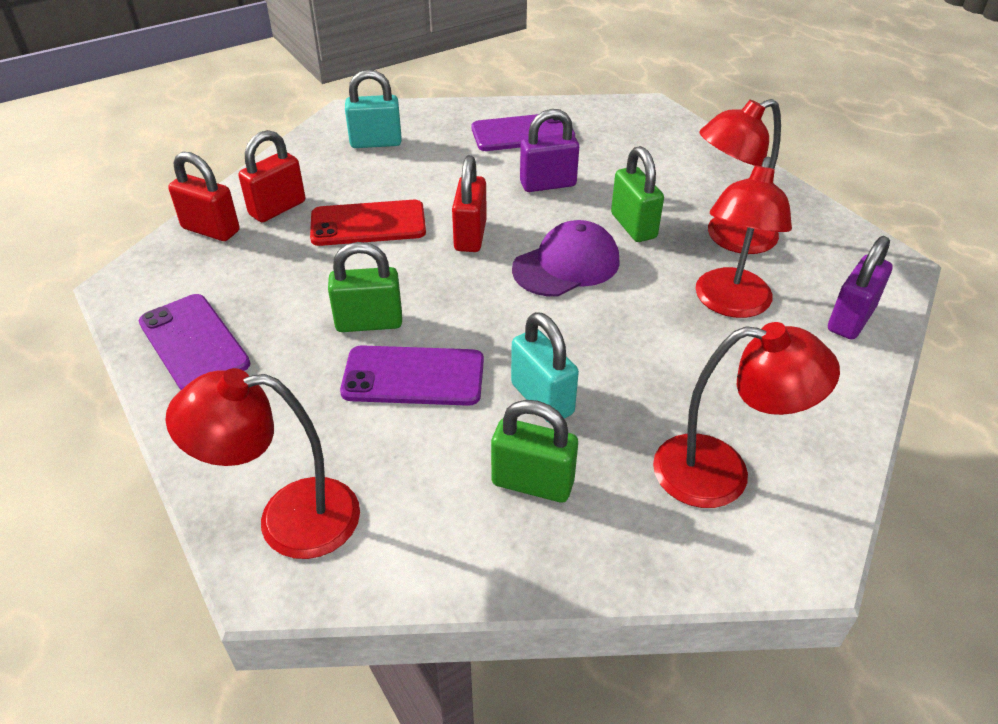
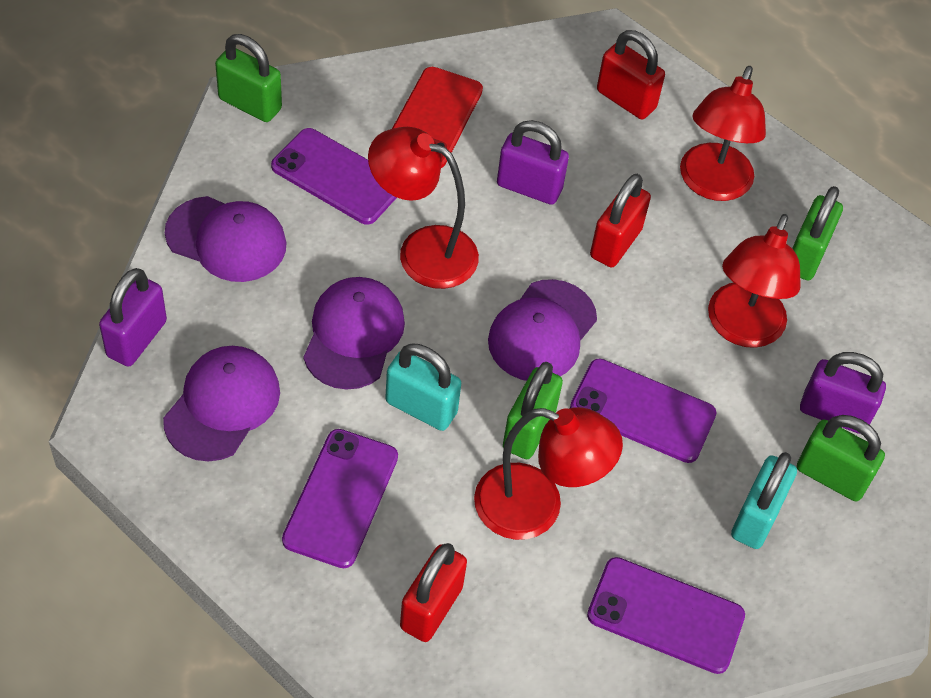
green padlock: 3 -> 4
purple cap: 1 -> 4
purple padlock: 2 -> 3
purple phone: 3 -> 4

